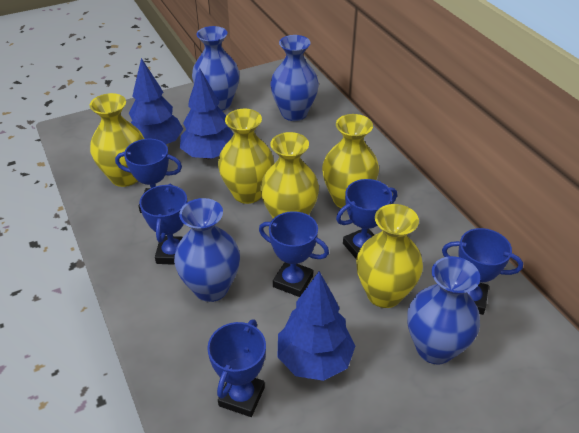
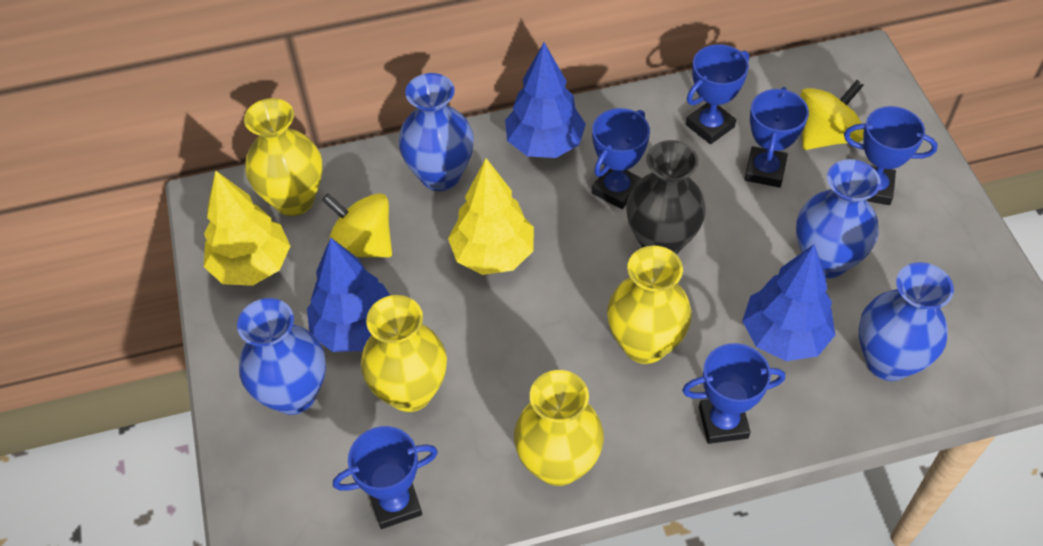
black vase: 0 -> 1
yellow spinning top: 0 -> 2
yellow tree: 0 -> 2
yellow vase: 5 -> 4

